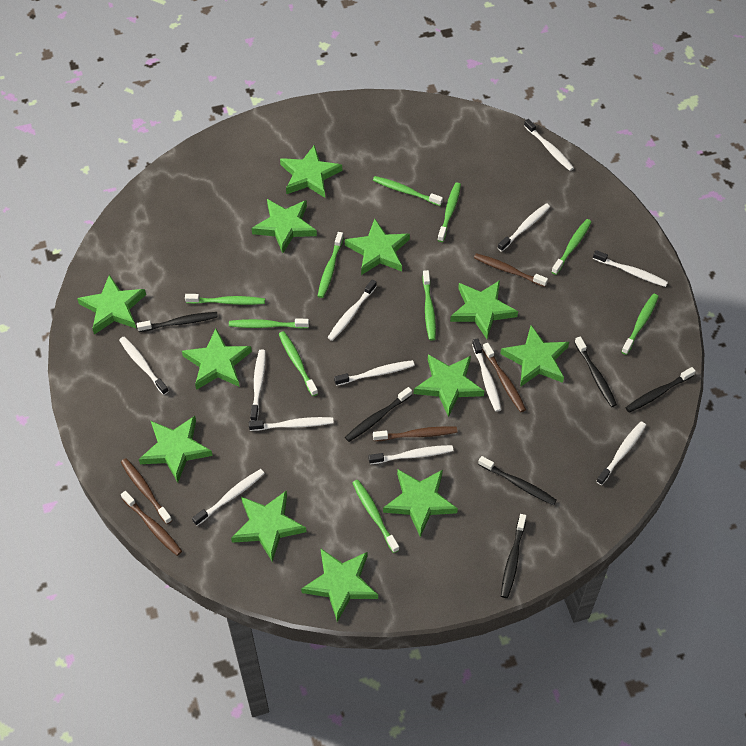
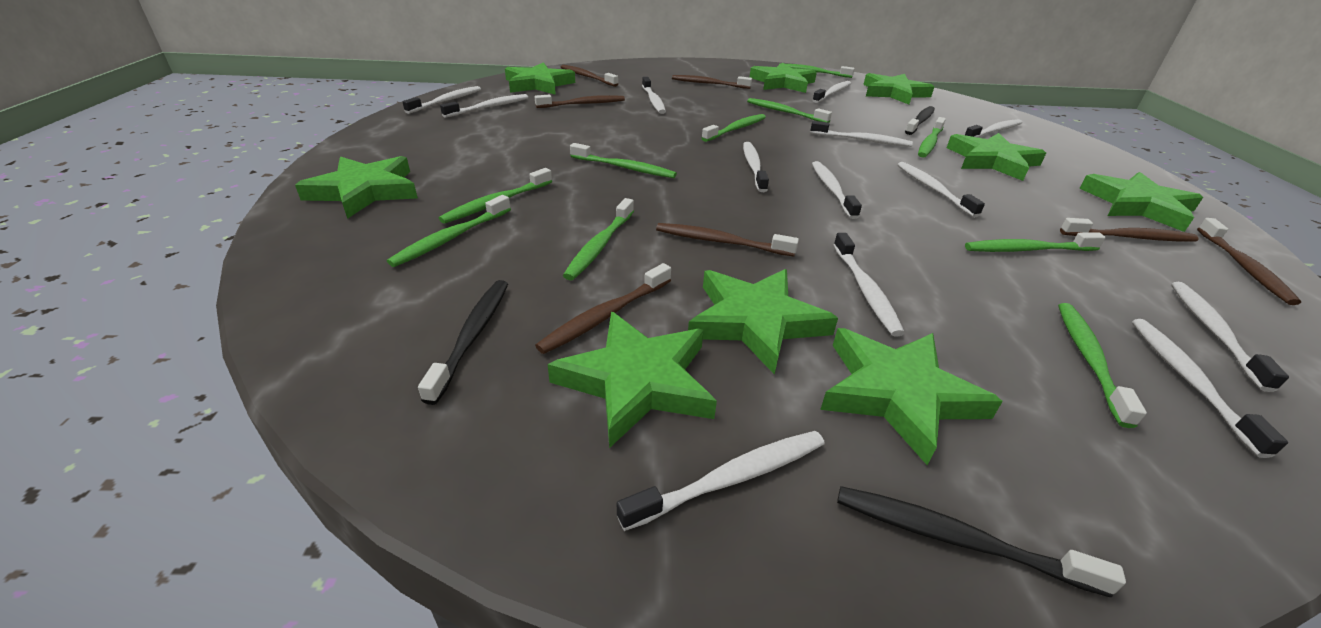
black toothbrush: 6 -> 3
brown toothbrush: 5 -> 7
green star: 12 -> 9
white toothbrush: 12 -> 13

